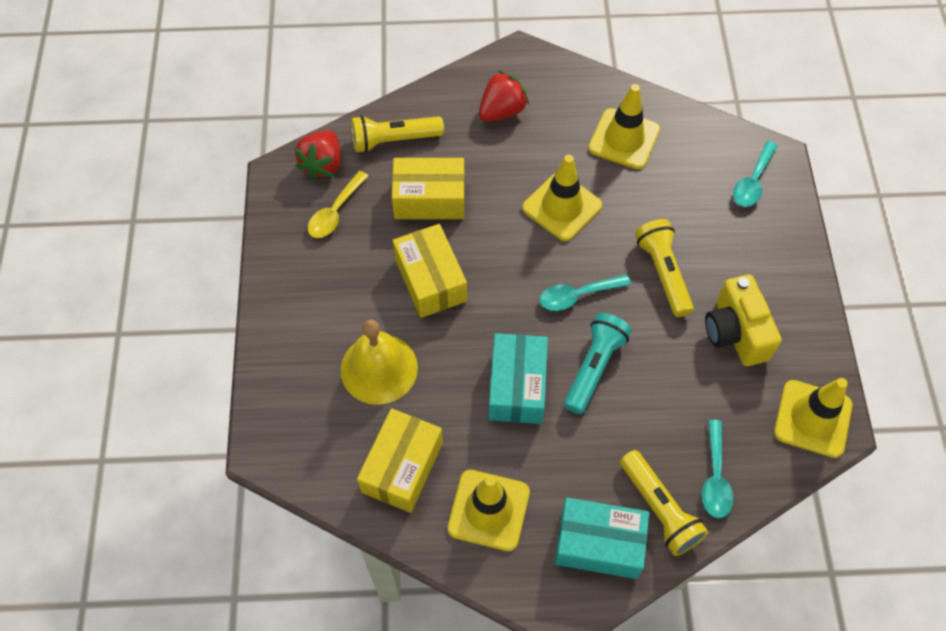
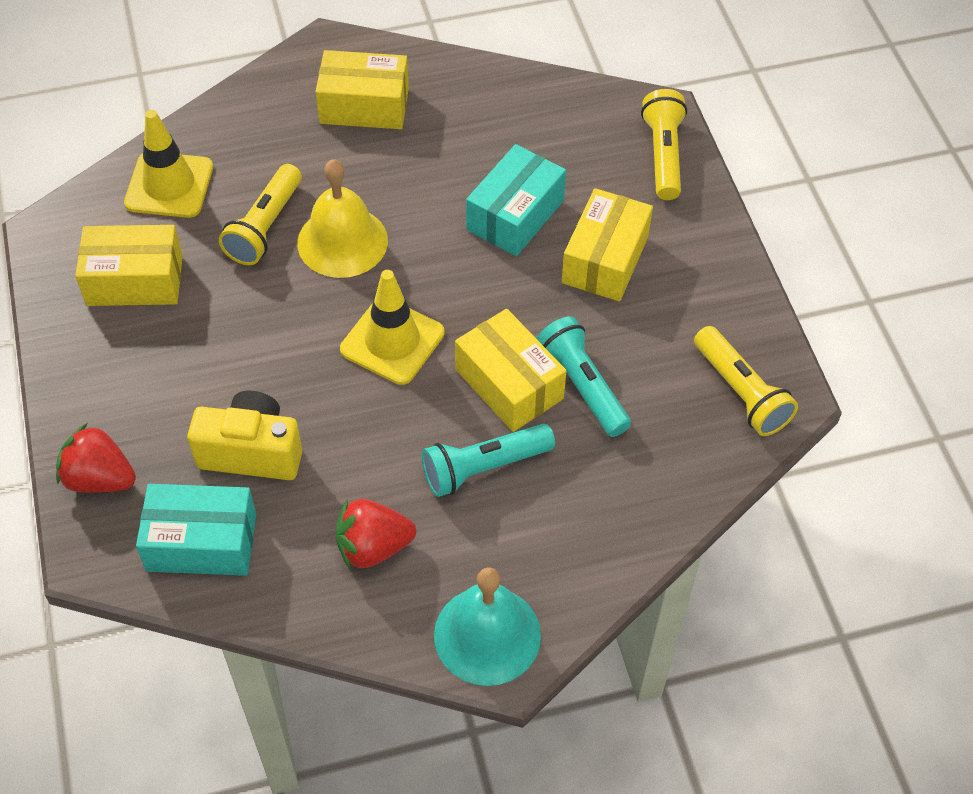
turquoise bell: 0 -> 1
turquoise flashlight: 1 -> 2
turquoise spoon: 3 -> 0
yellow box: 3 -> 4
yellow spoon: 1 -> 0
yellow traffic cone: 4 -> 2

